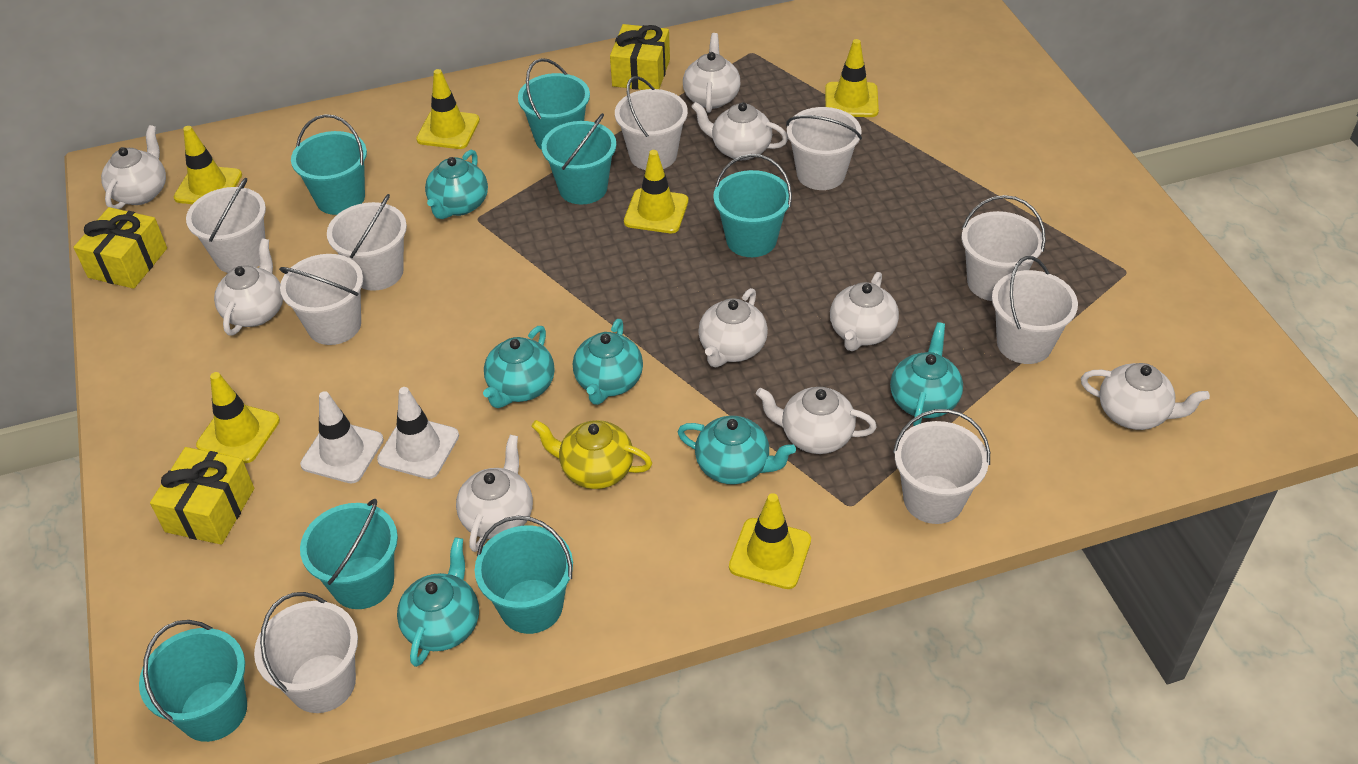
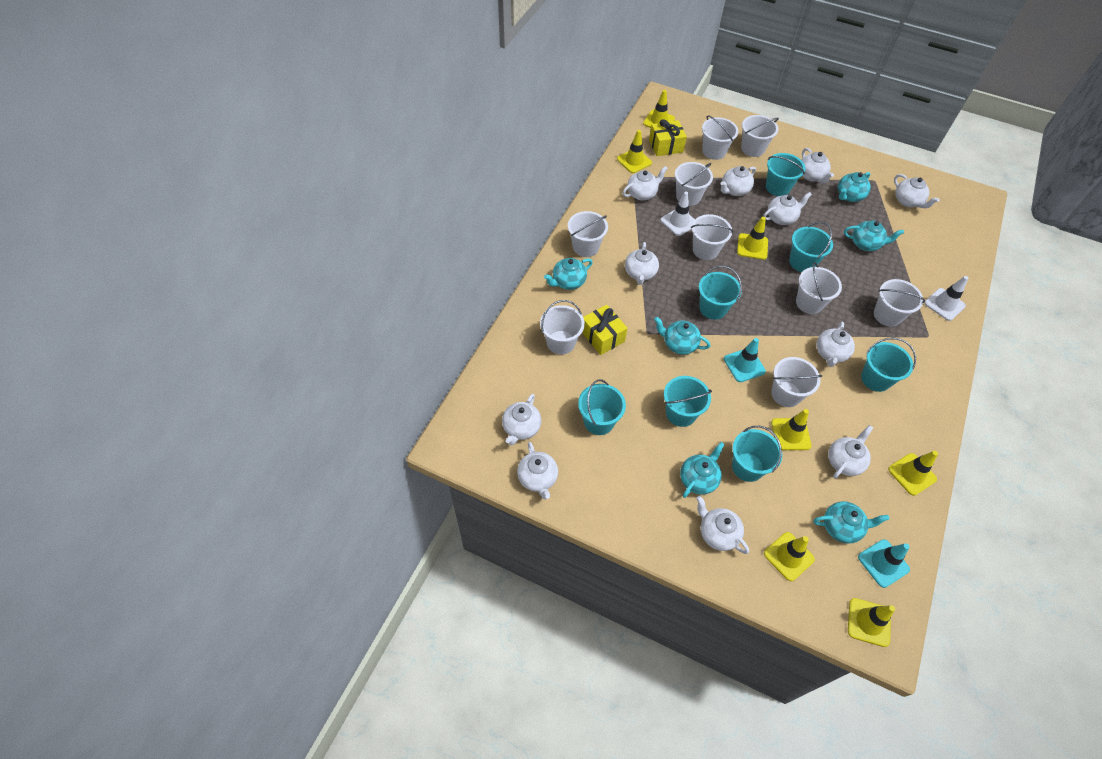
turquoise traffic cone: 0 -> 2
white teapot: 9 -> 11
yellow gift: 3 -> 2
yellow teapot: 1 -> 0
yellow traffic cone: 6 -> 7

